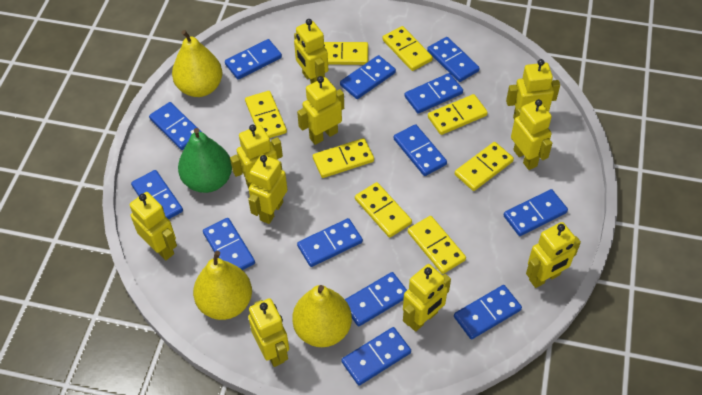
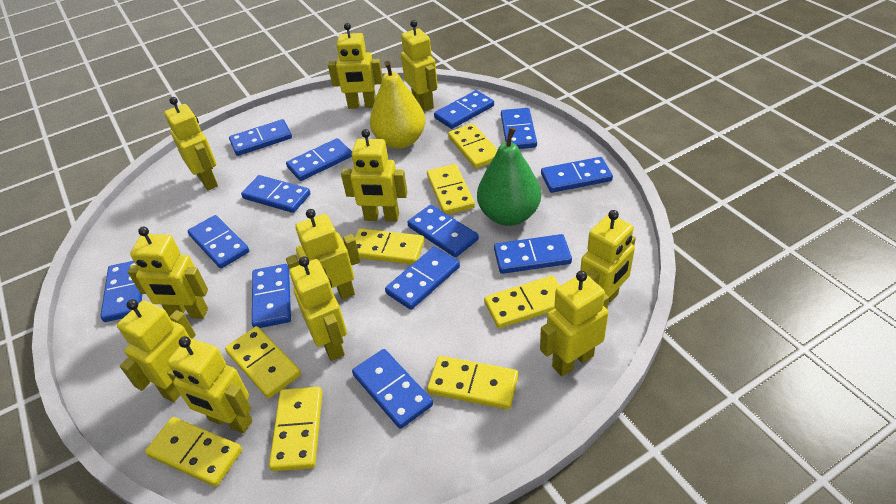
yellow pear: 3 -> 1
yellow robot: 10 -> 11

